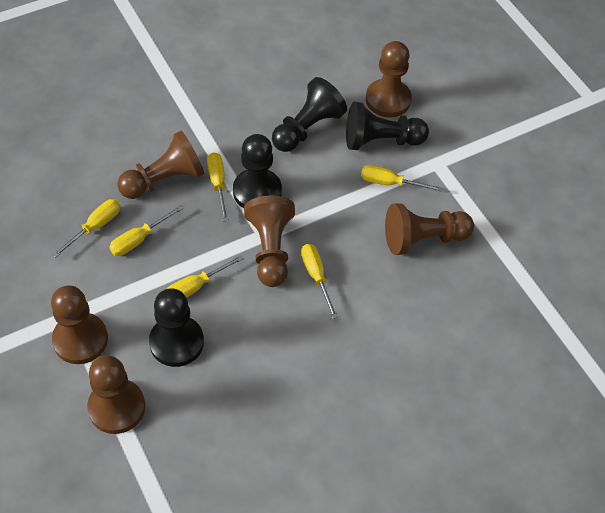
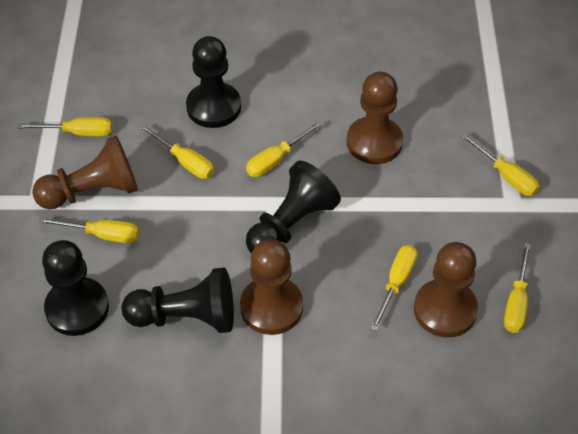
brown pawn: 6 -> 4
yellow screwdriver: 6 -> 7

